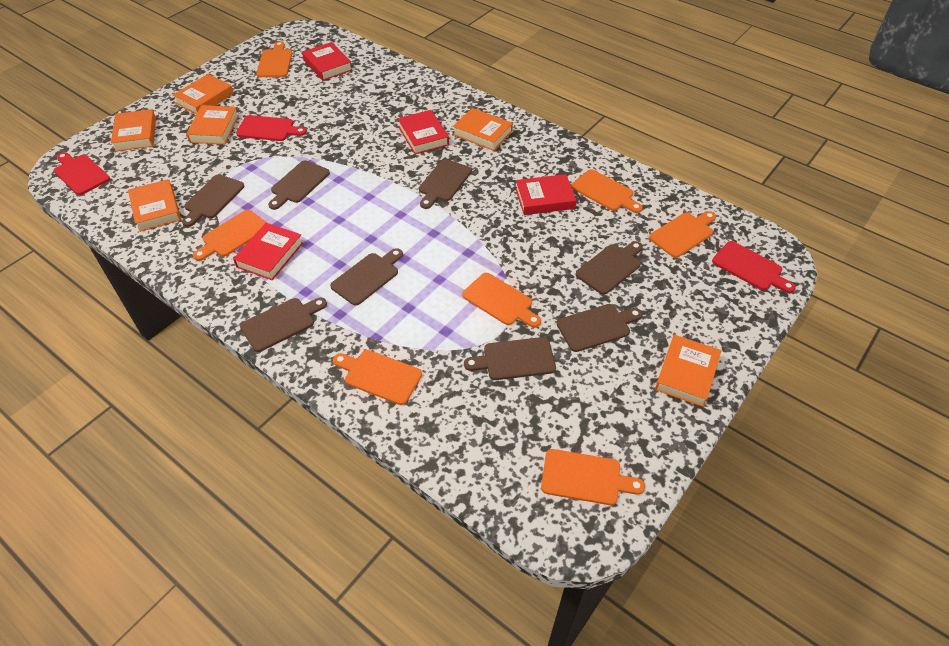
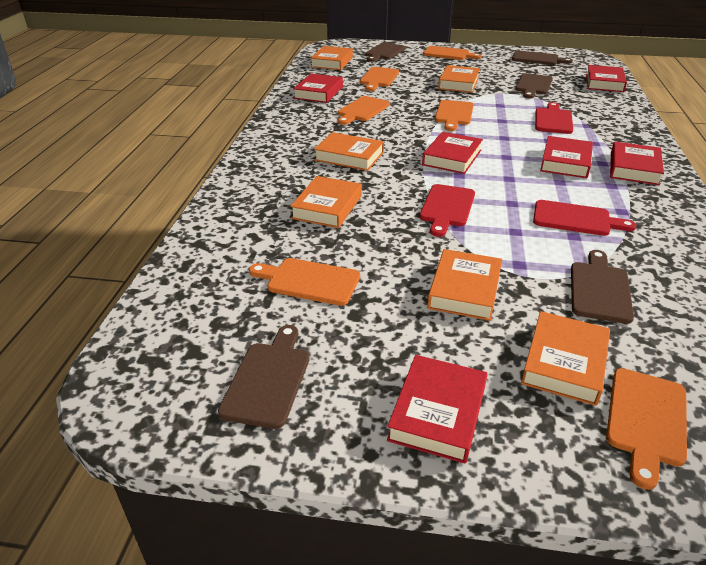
brown cutting board: 8 -> 5
orange cutting board: 7 -> 6
red book: 4 -> 6

